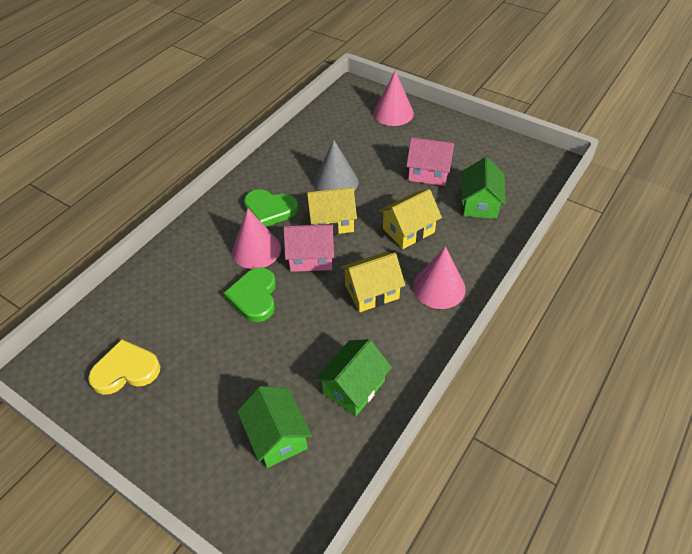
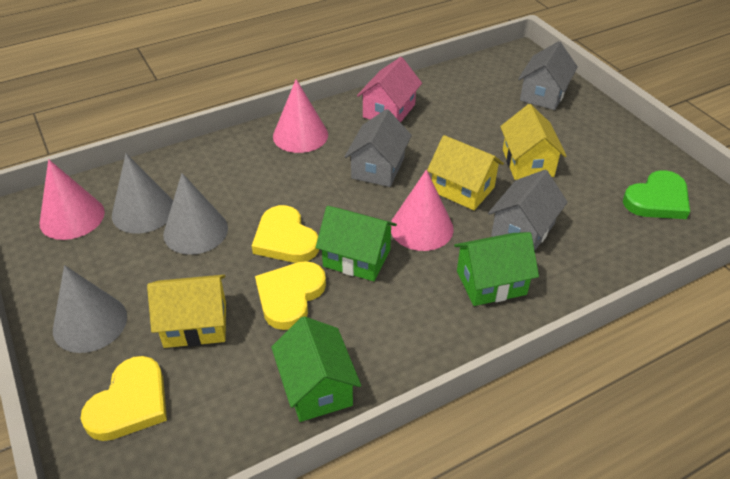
green heart: 2 -> 1
grey cone: 1 -> 3
grey house: 0 -> 3
pink house: 2 -> 1
yellow heart: 1 -> 3

